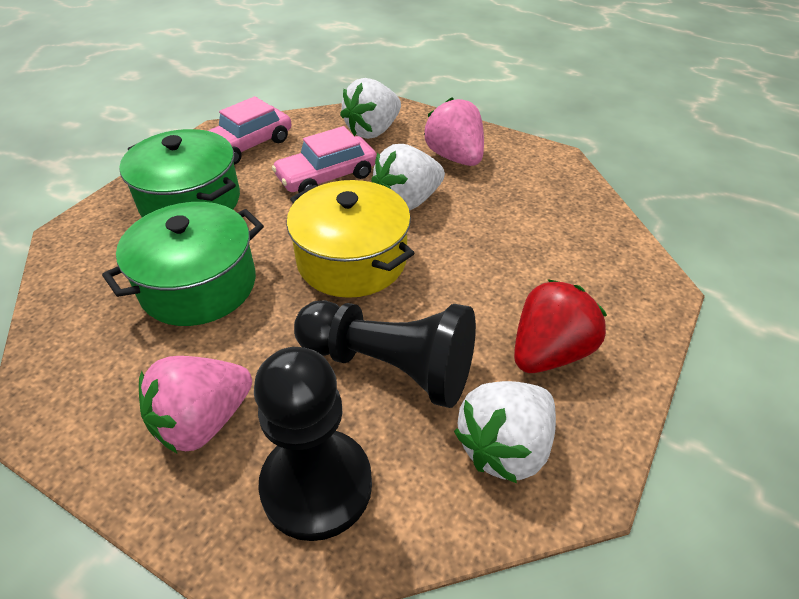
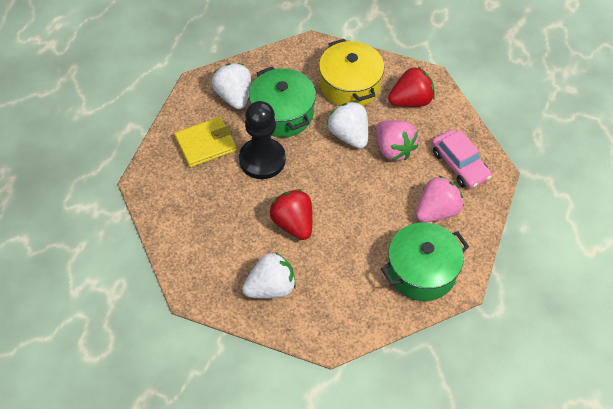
black pawn: 2 -> 1
pink car: 2 -> 1
red strawberry: 1 -> 2
yellow wallet: 0 -> 1

